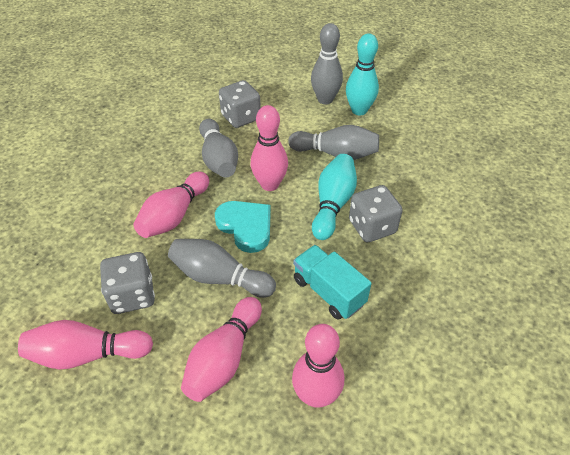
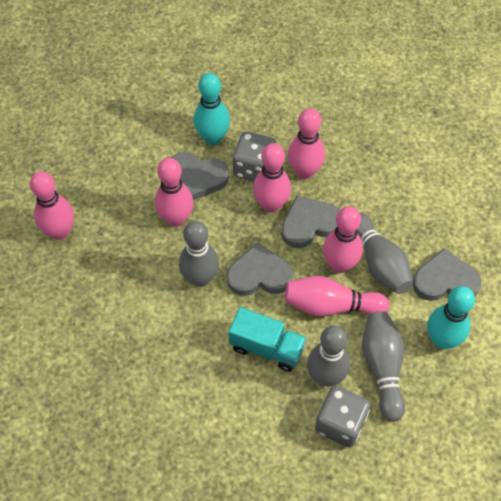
grey dice: 3 -> 2
grey heart: 0 -> 4
pink bowling pin: 5 -> 6
turquoise heart: 1 -> 0

